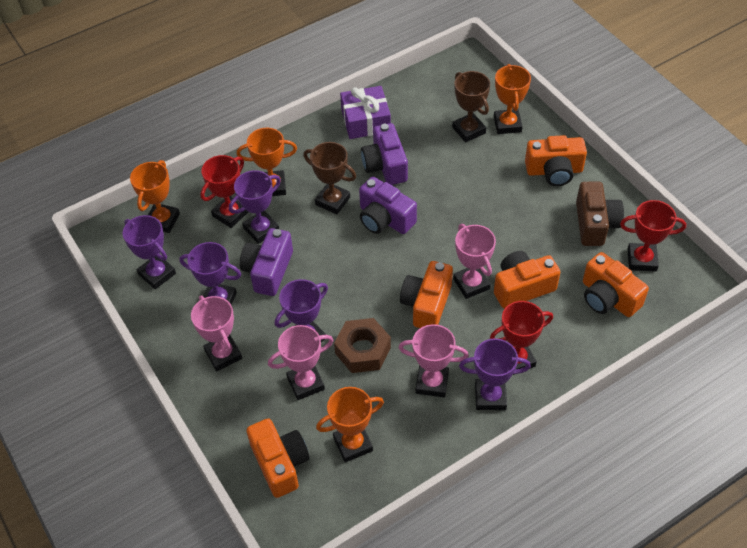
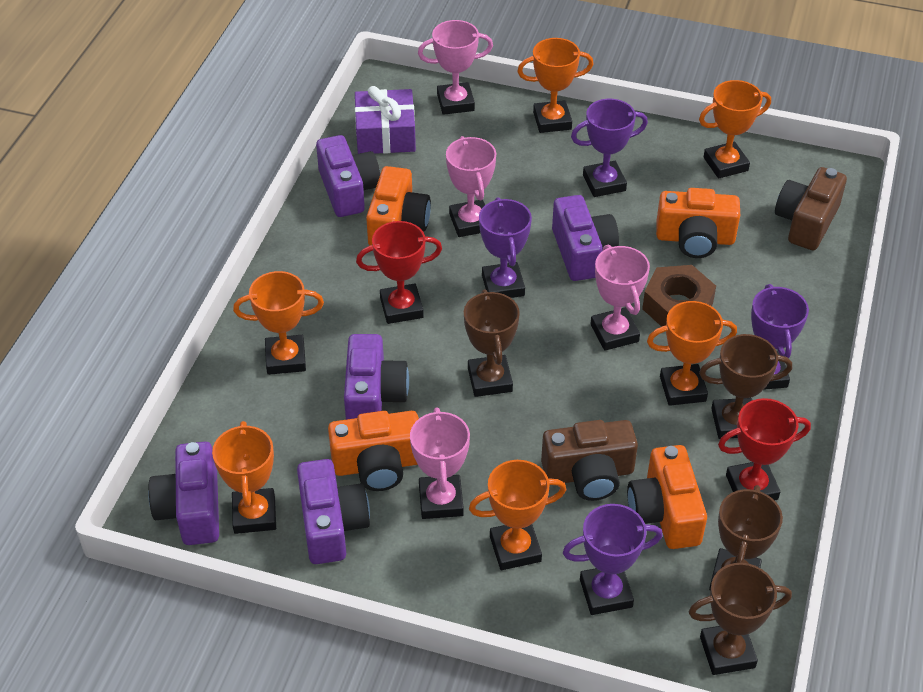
brown camera: 1 -> 2
brown trophy: 2 -> 4
orange camera: 5 -> 4
orange trophy: 4 -> 6
purple camera: 3 -> 5
purple trophy: 5 -> 4
red trophy: 3 -> 2

